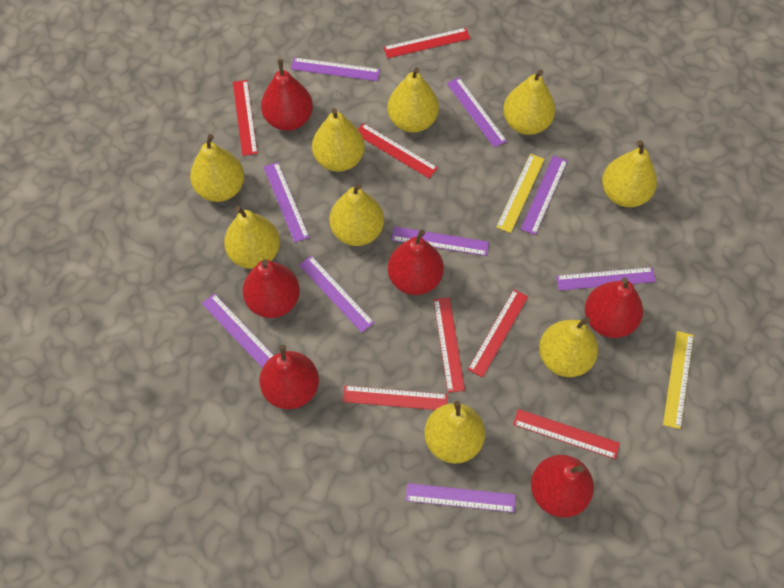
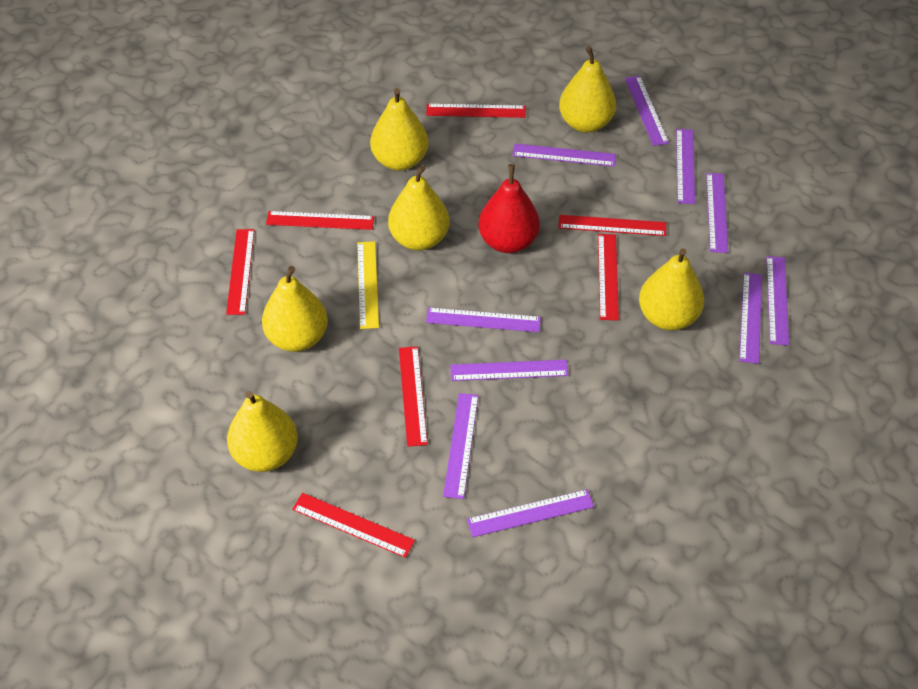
purple ruler: 9 -> 10
red pear: 6 -> 1
yellow pear: 9 -> 6
yellow ruler: 2 -> 1

